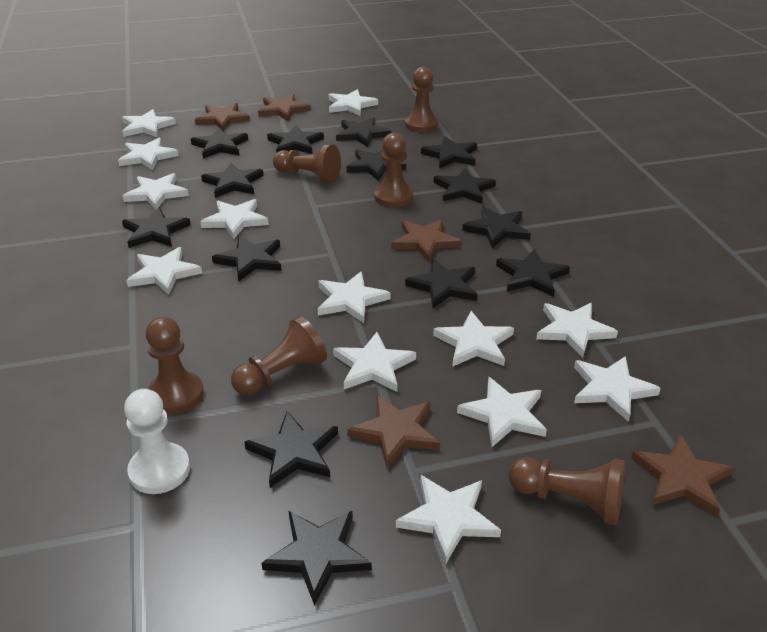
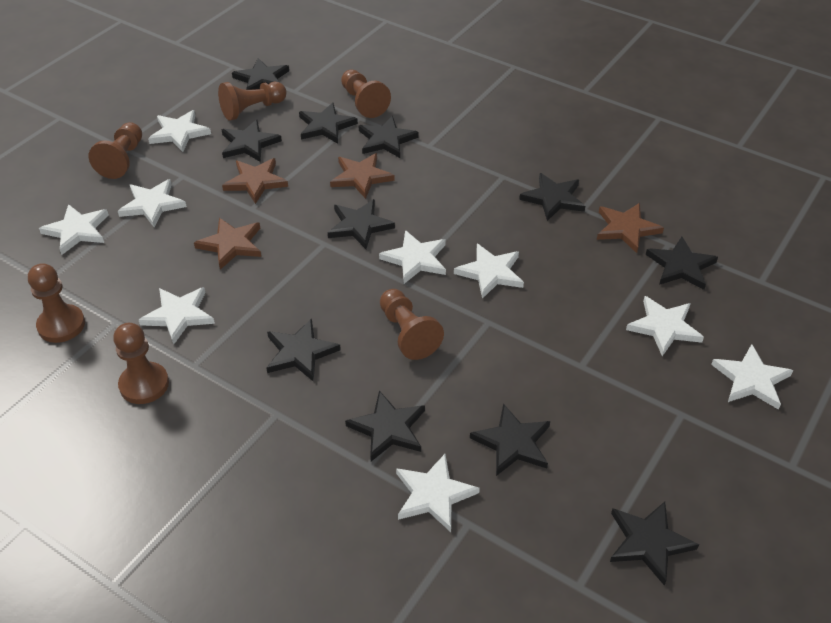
black star: 14 -> 11
brown star: 5 -> 4
white pawn: 1 -> 0
white star: 13 -> 9

